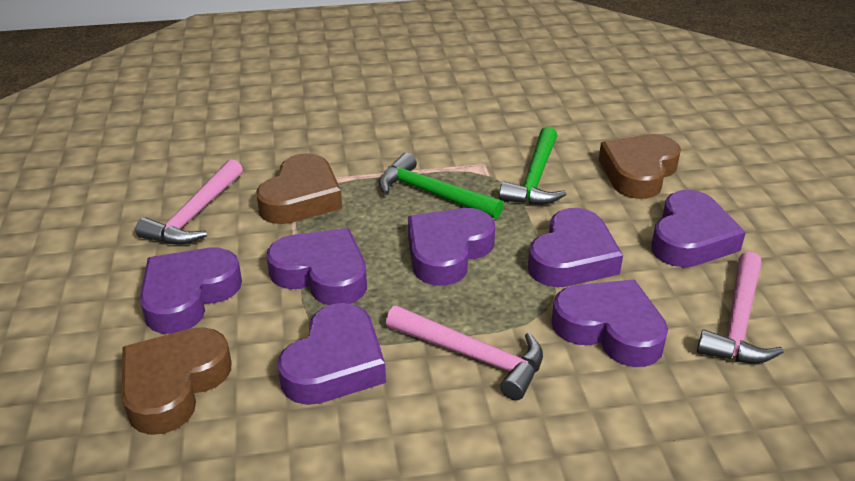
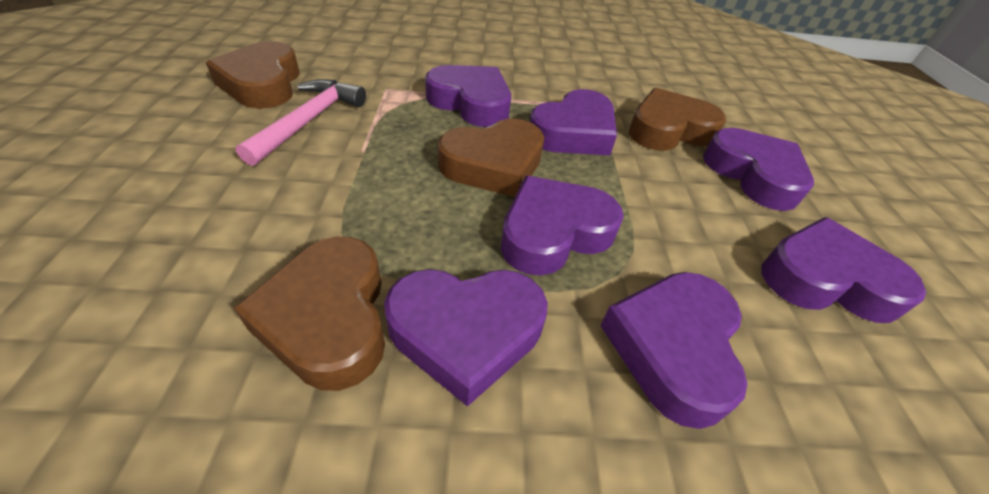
brown heart: 3 -> 4
green hammer: 2 -> 0
pink hammer: 3 -> 1

